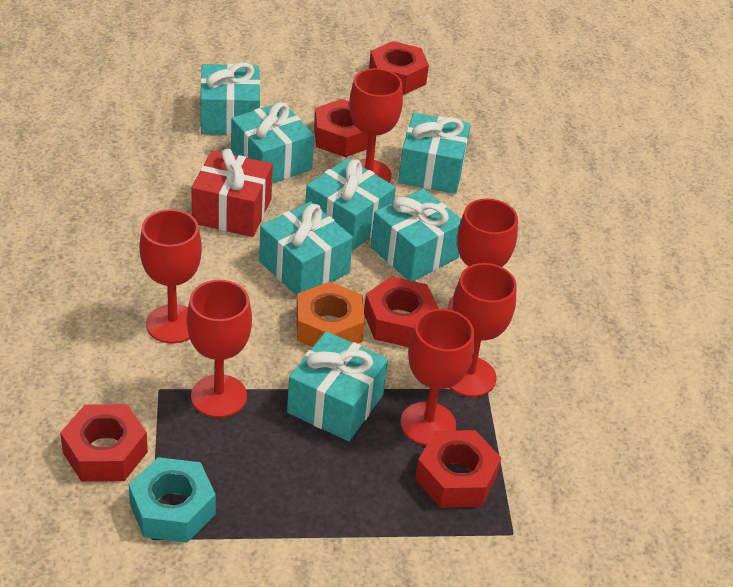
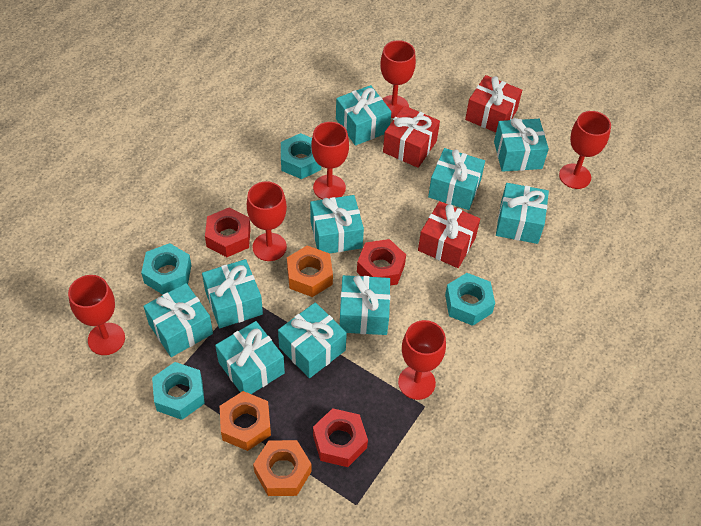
orange nut: 1 -> 3
red gift: 1 -> 3
red nut: 5 -> 3
turquoise gift: 7 -> 10
turquoise nut: 1 -> 4

